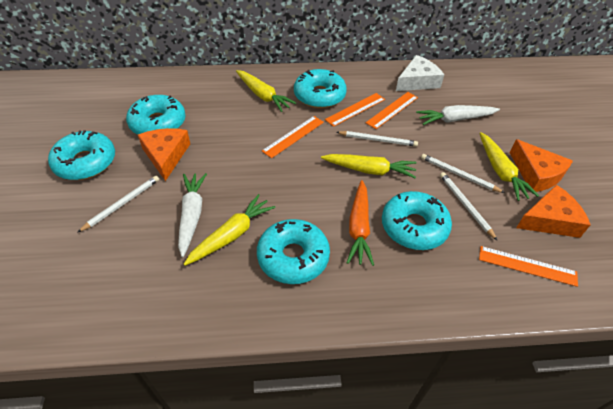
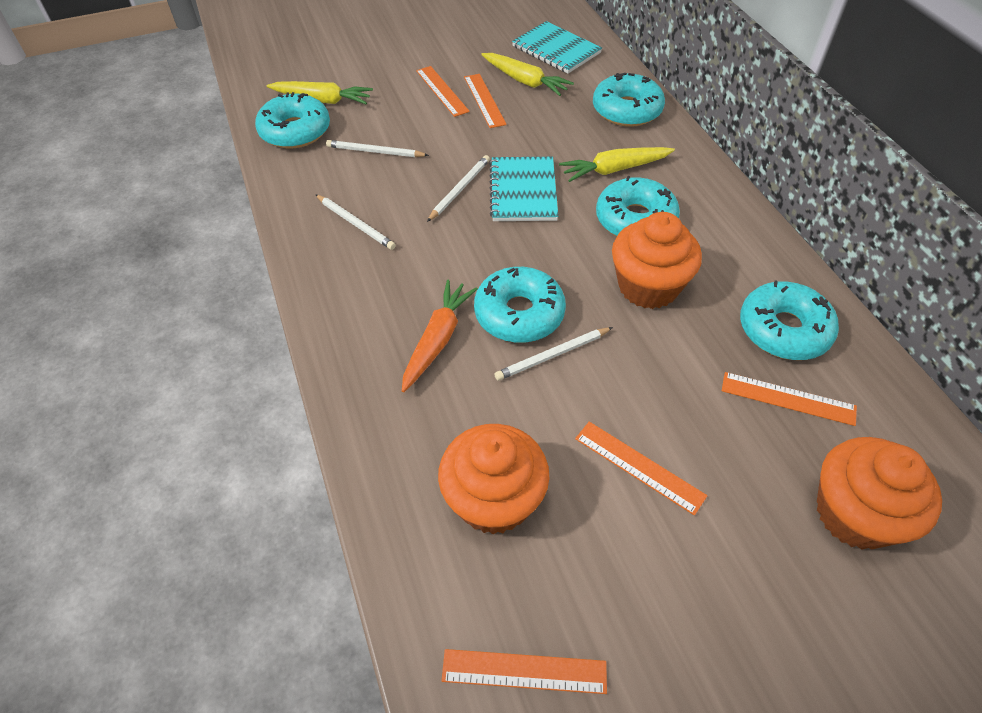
orange cheese: 3 -> 0
orange cupcake: 0 -> 3
orange ruler: 4 -> 5
turquoise notebook: 0 -> 2
white carrot: 2 -> 0
white cheese: 1 -> 0
yellow carrot: 4 -> 3

